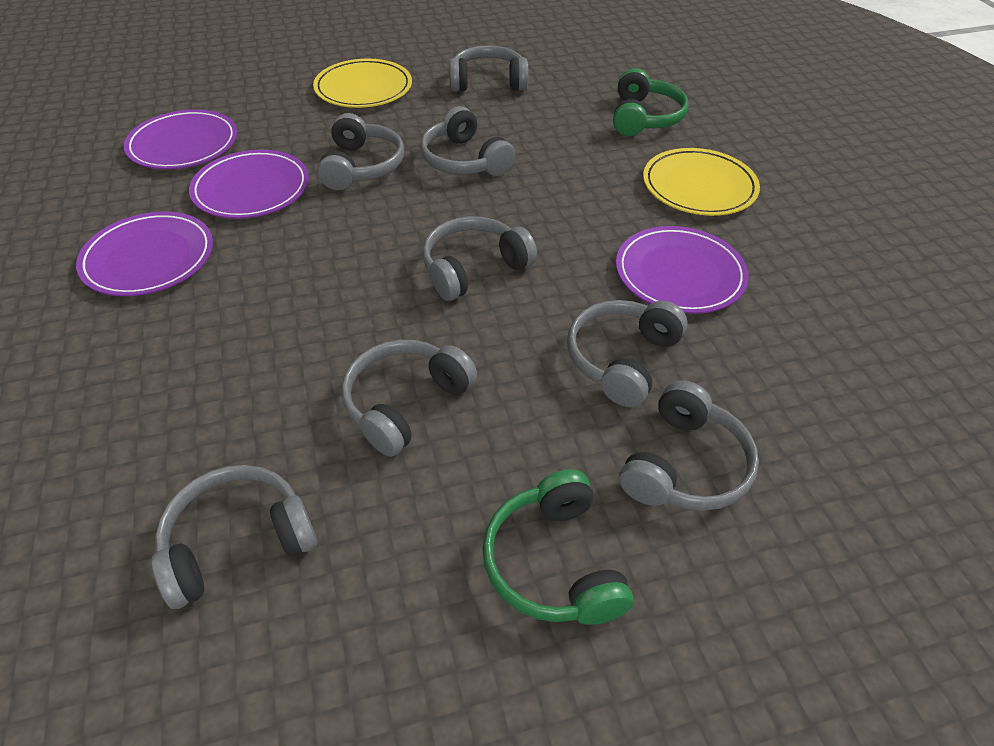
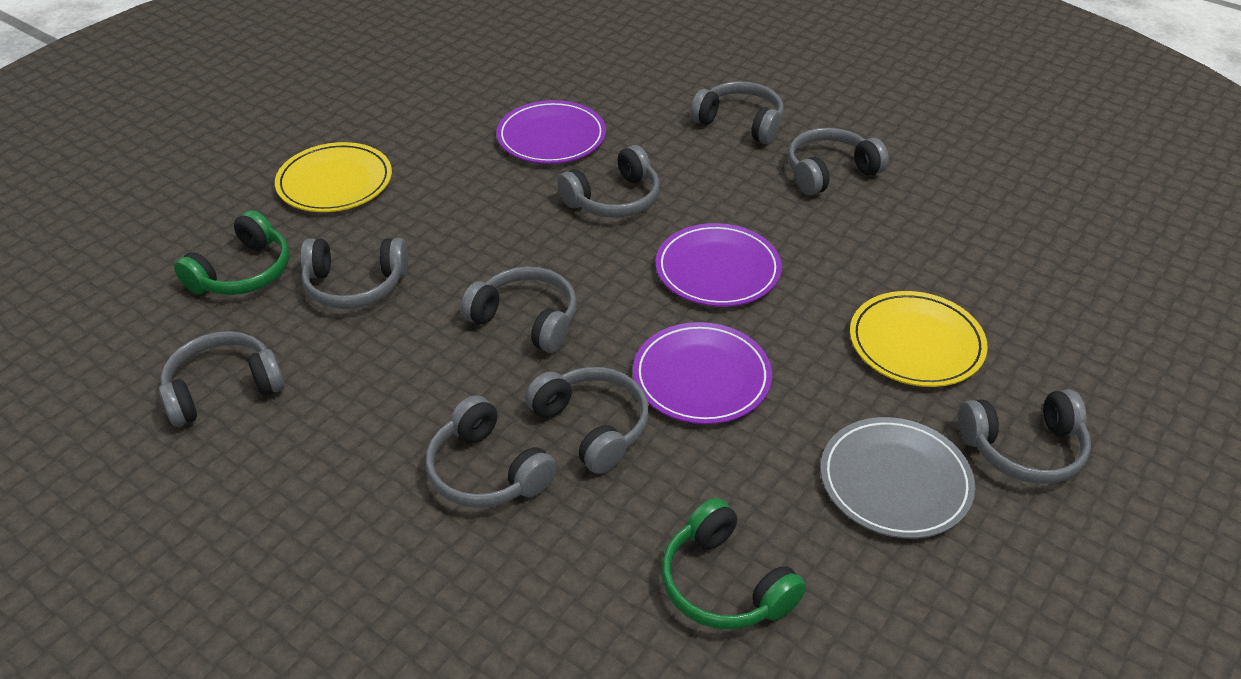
grey headphones: 8 -> 9
grey plate: 0 -> 1
purple plate: 4 -> 3

